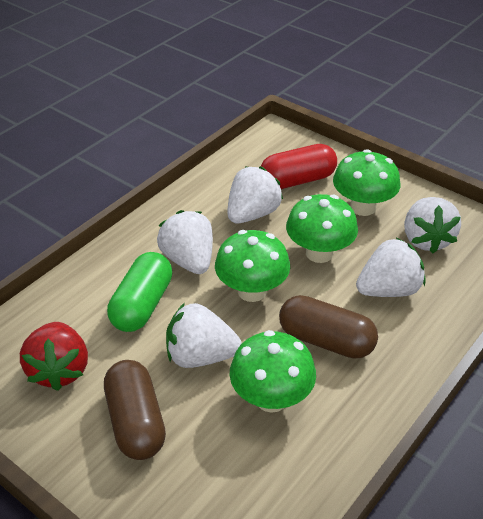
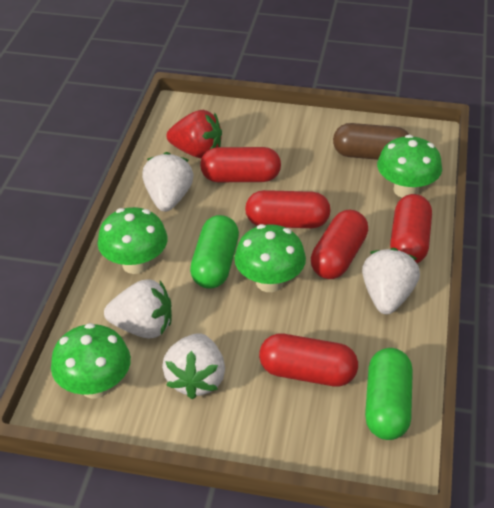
brown capsule: 2 -> 1
green capsule: 1 -> 2
red capsule: 1 -> 5
white strawberry: 5 -> 4

